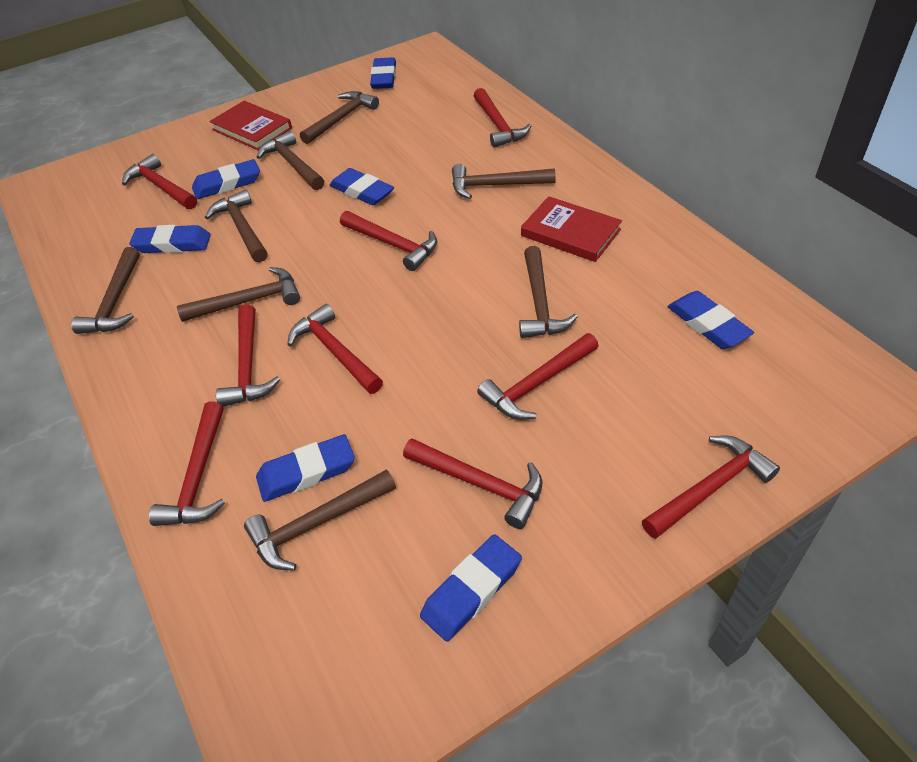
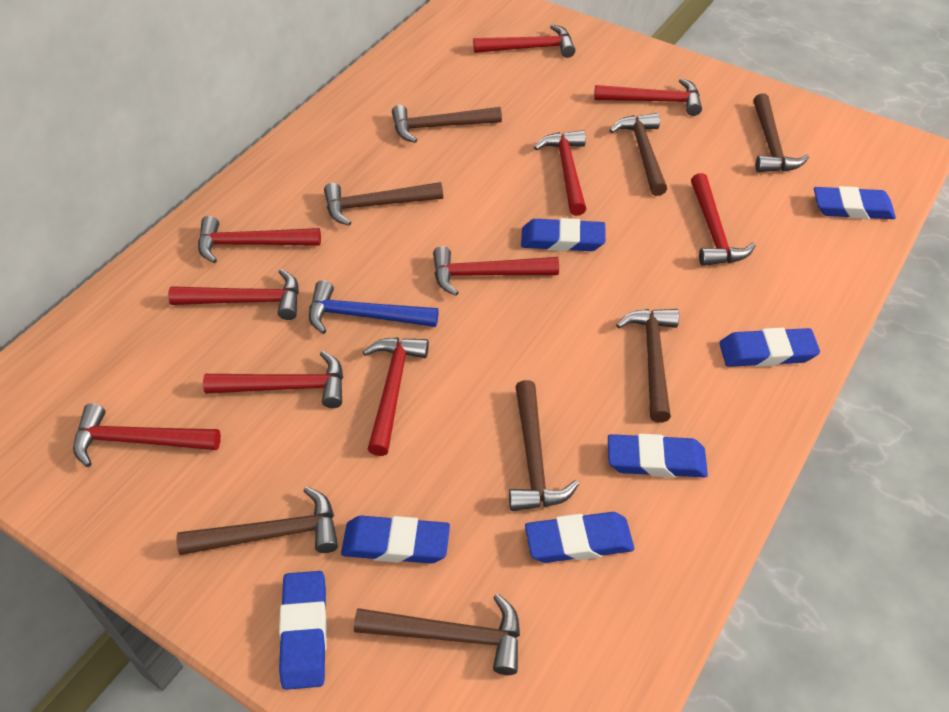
blue hammer: 0 -> 1
red book: 2 -> 0
red hammer: 9 -> 10

